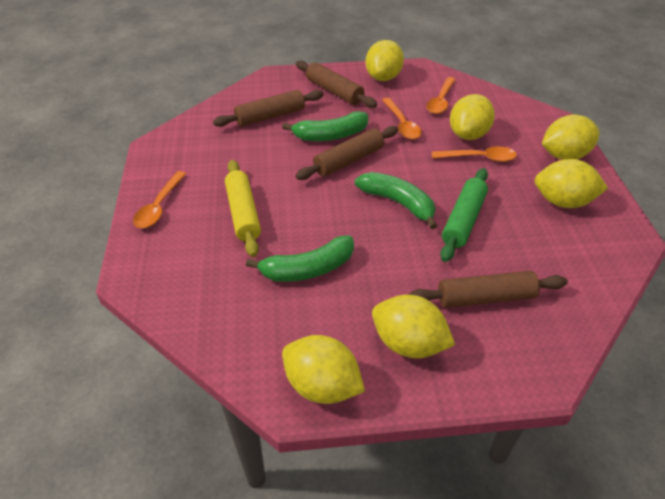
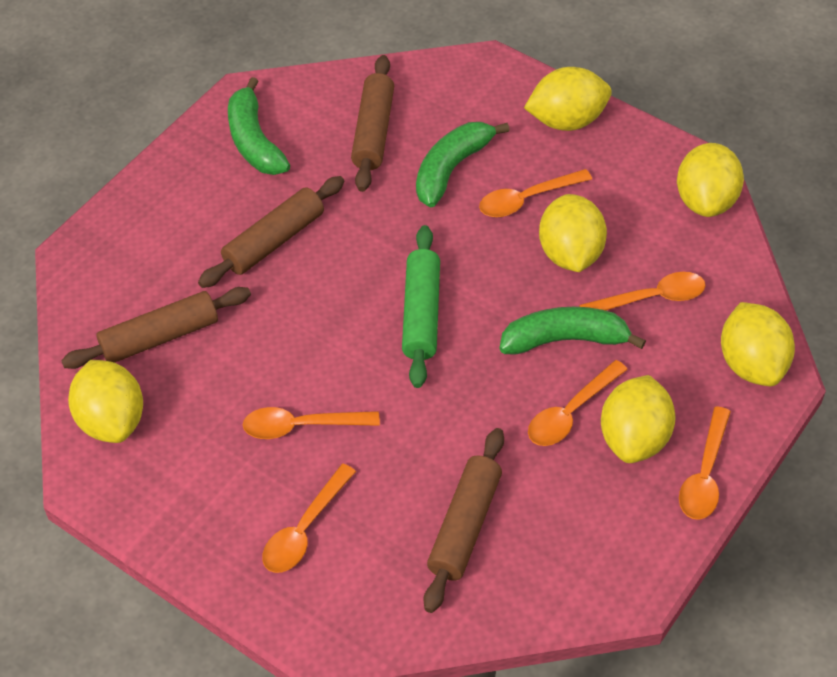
orange spoon: 4 -> 6
yellow rolling pin: 1 -> 0

